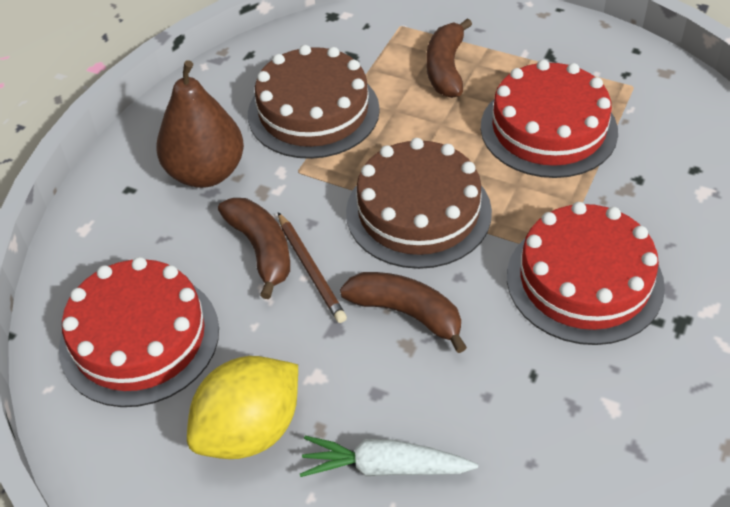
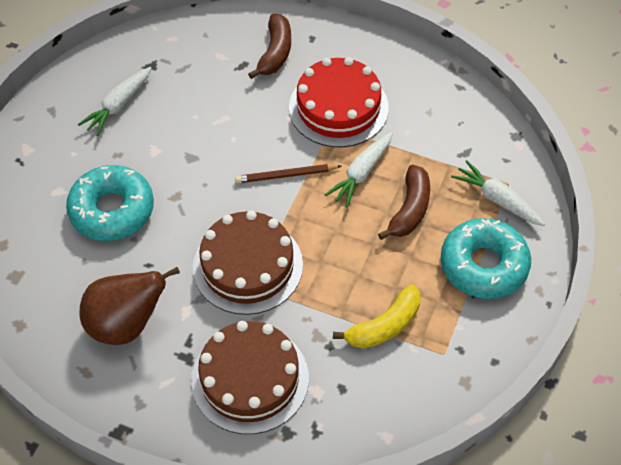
brown banana: 3 -> 2
red cake: 3 -> 1
turquoise donut: 0 -> 2
white carrot: 1 -> 3
yellow banana: 0 -> 1
yellow lemon: 1 -> 0

